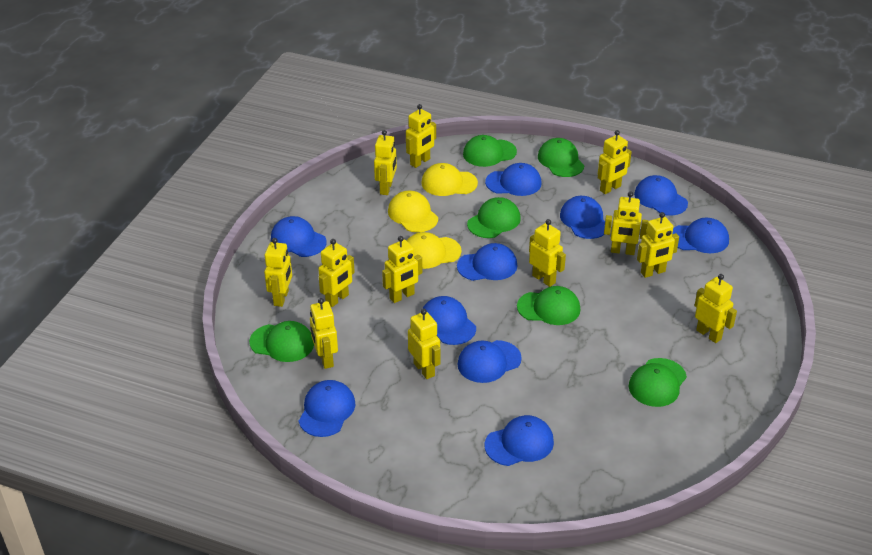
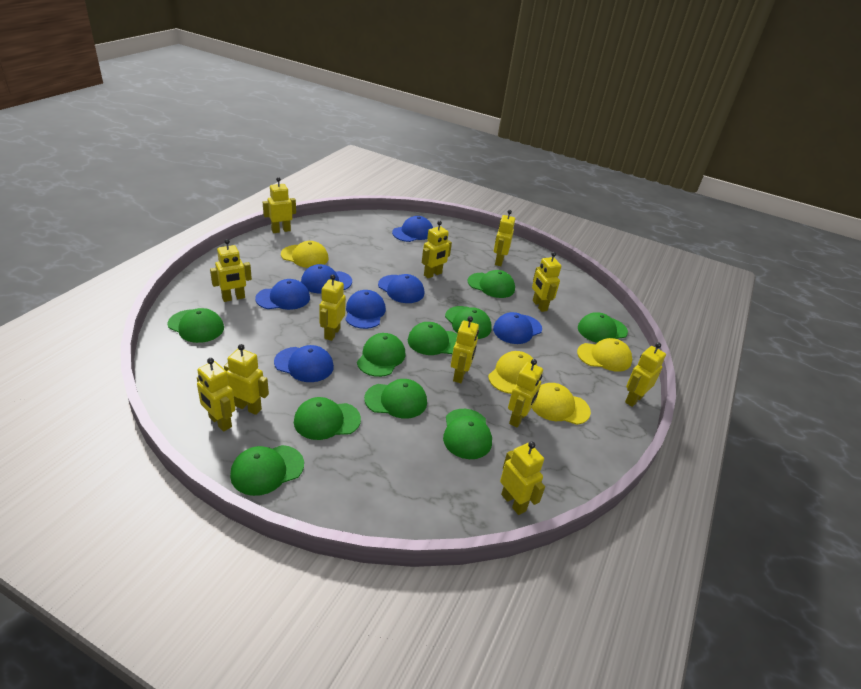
blue cap: 10 -> 7
green cap: 6 -> 10
yellow cap: 3 -> 4

